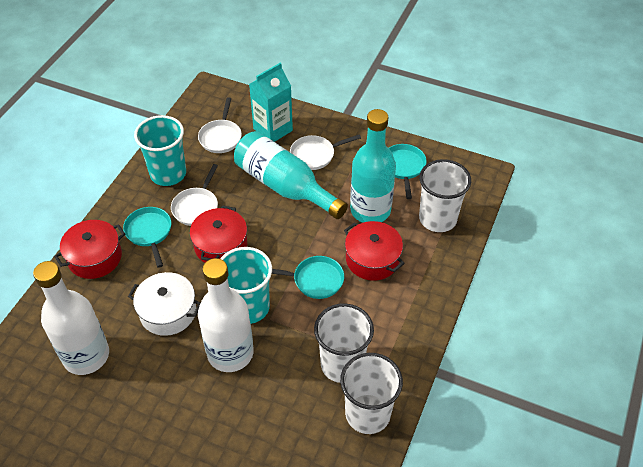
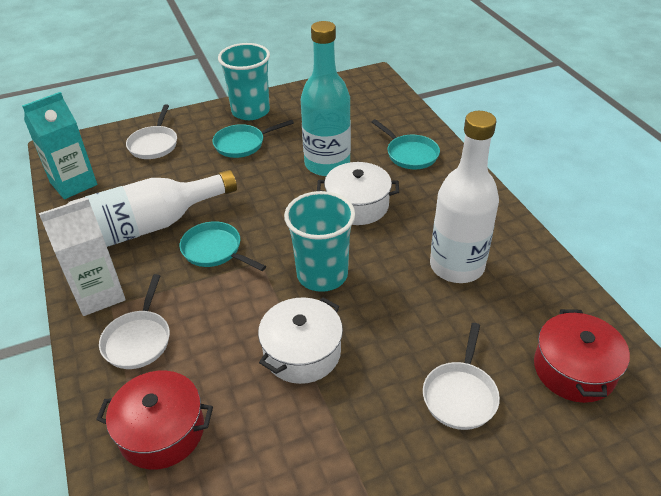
red pot: 3 -> 2
turquoise bottle: 2 -> 1
white carton: 0 -> 1
white cup: 3 -> 0
white pot: 1 -> 2

